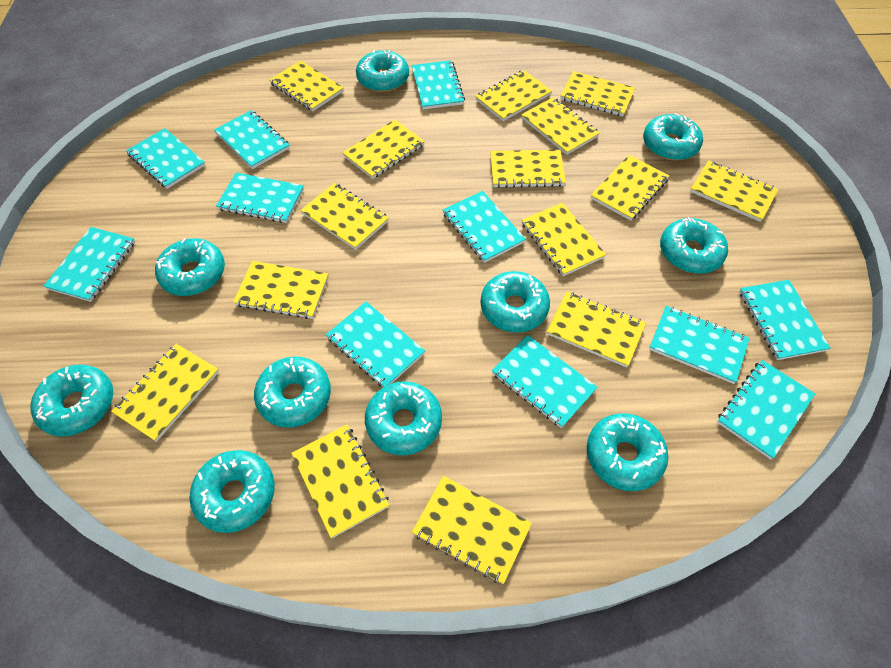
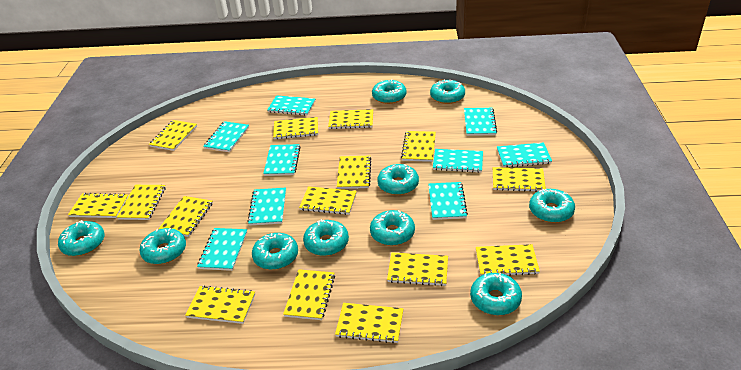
turquoise notebook: 11 -> 9

